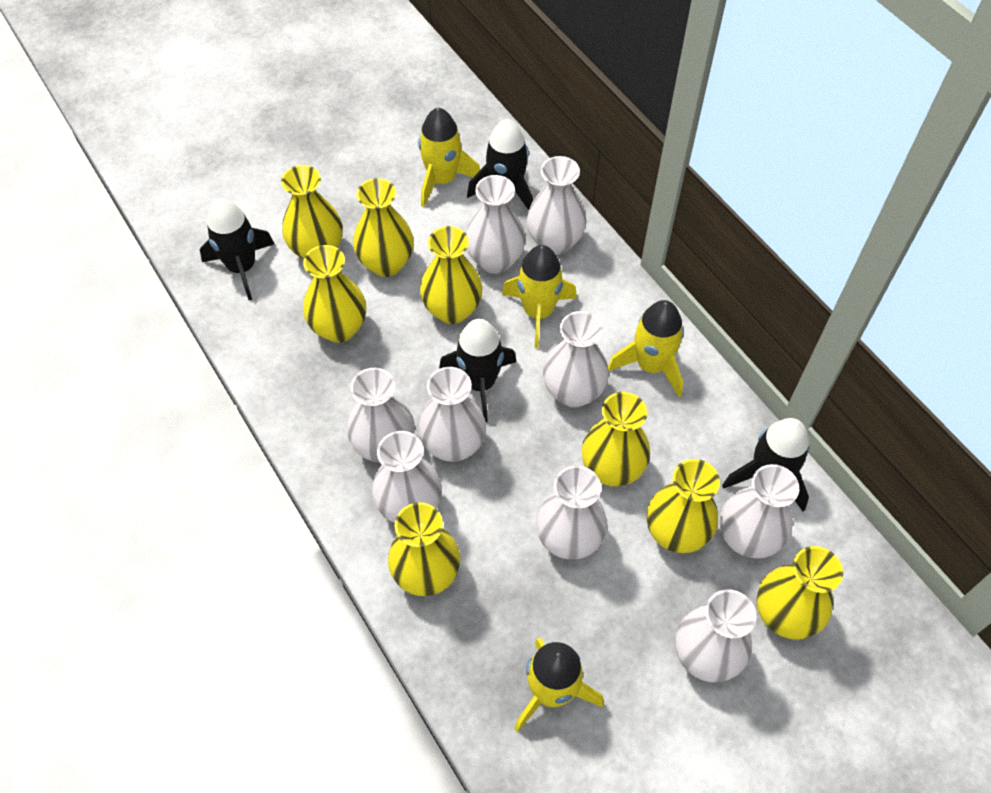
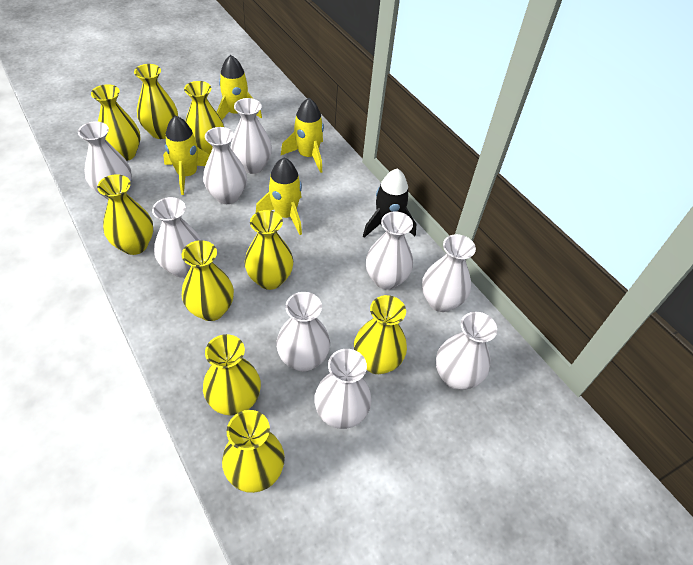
black rocket: 4 -> 1
yellow vase: 8 -> 9

